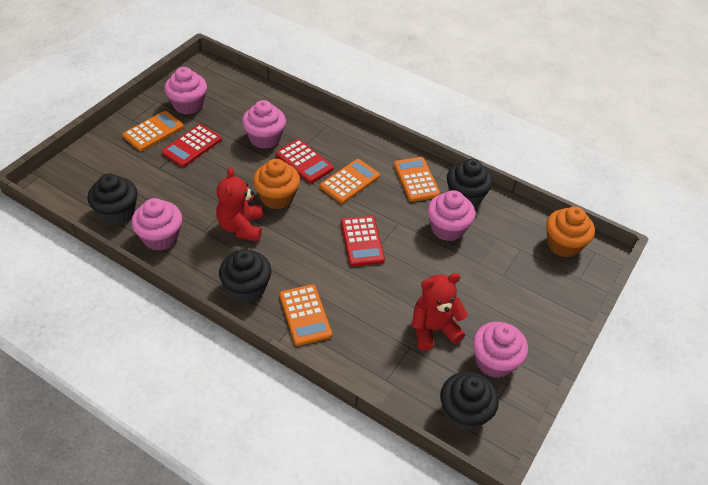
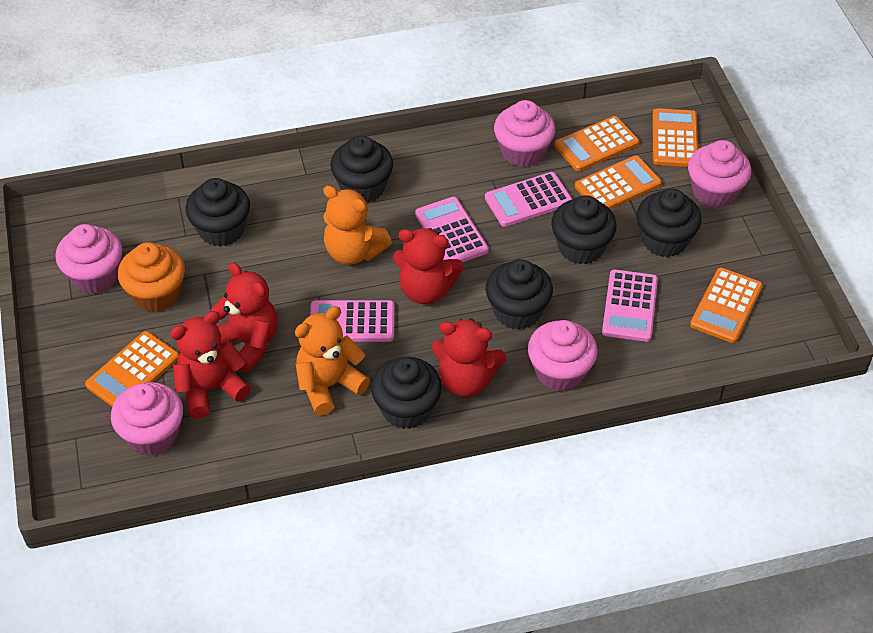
black cupcake: 4 -> 6
orange calculator: 4 -> 5
orange cupcake: 2 -> 1
orange teddy bear: 0 -> 2
pink calculator: 0 -> 4
red calculator: 3 -> 0
red teddy bear: 2 -> 4

